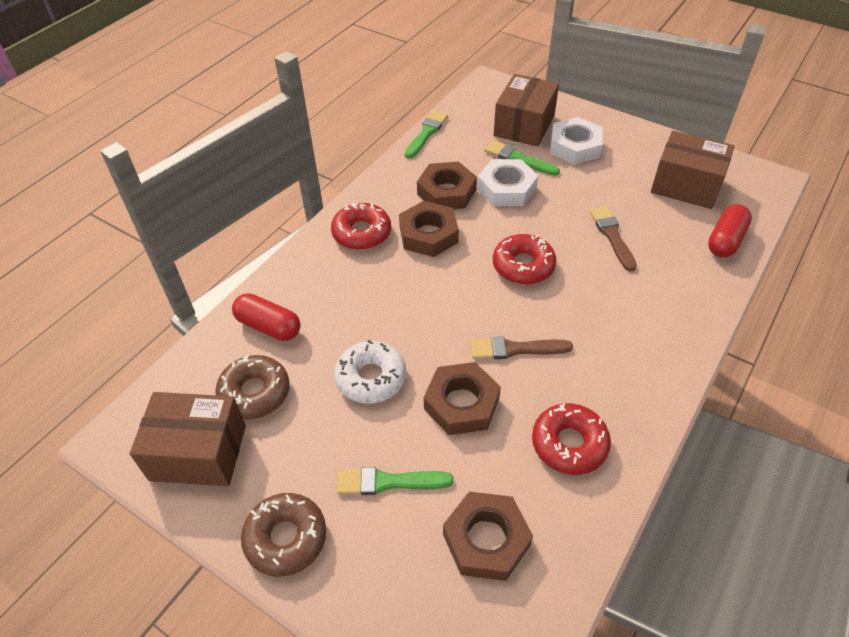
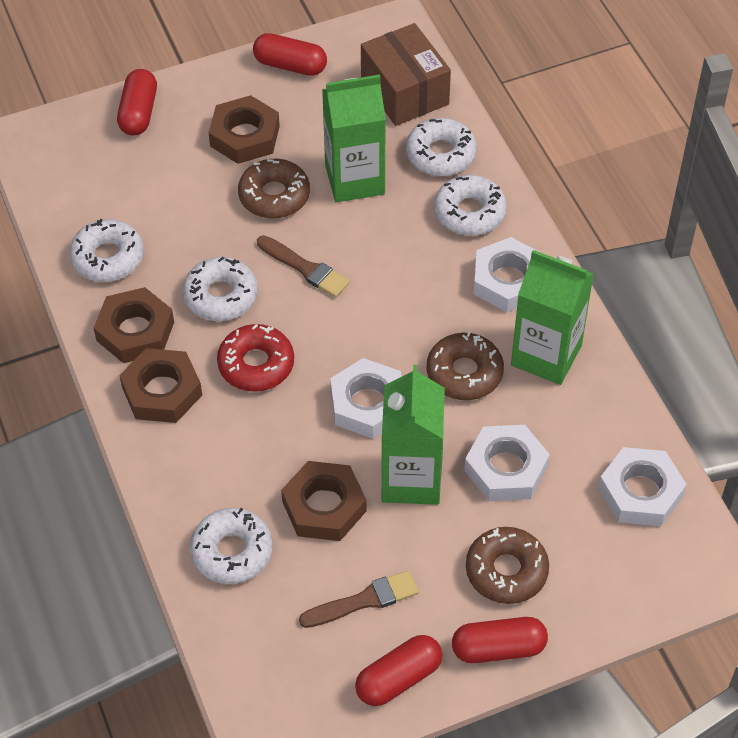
brown box: 3 -> 1
brown donut: 2 -> 3
green brush: 3 -> 0
green carton: 0 -> 3
red capsule: 2 -> 4
red donut: 3 -> 1
white donut: 1 -> 5
white nut: 2 -> 4

